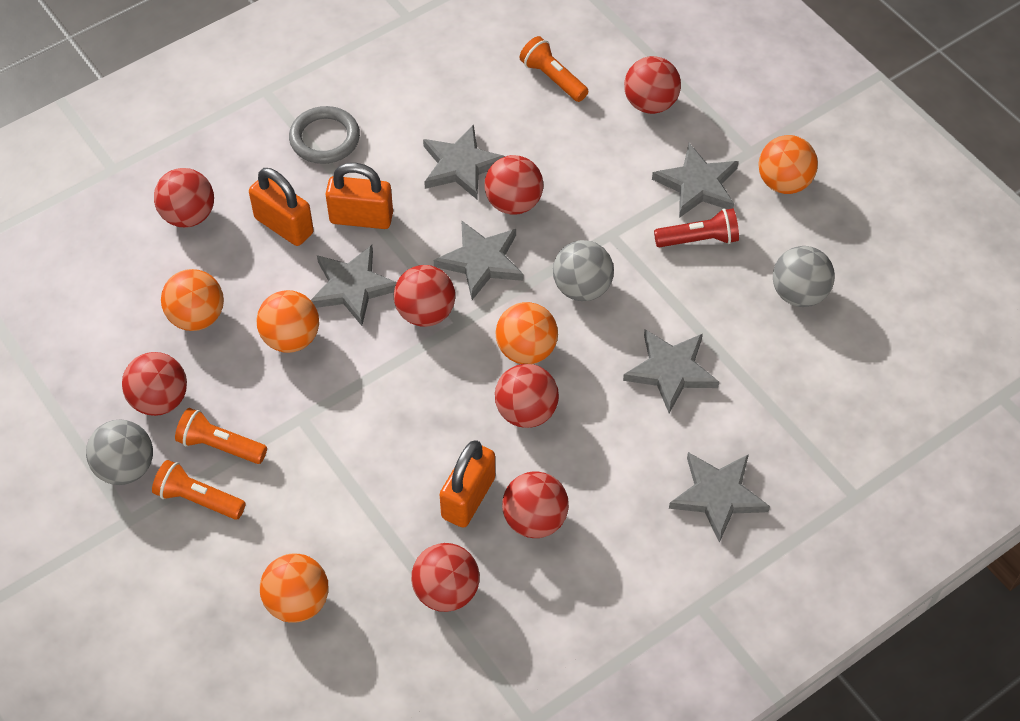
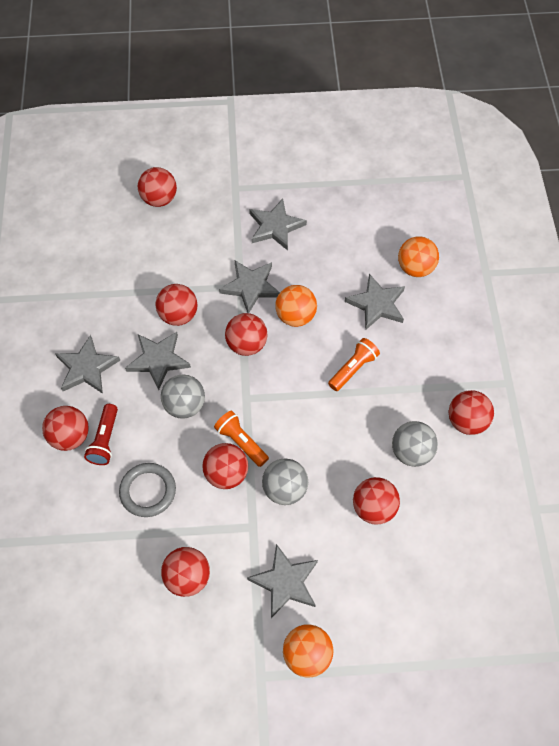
orange ball: 5 -> 3
orange flashlight: 3 -> 2
orange padlock: 3 -> 0

